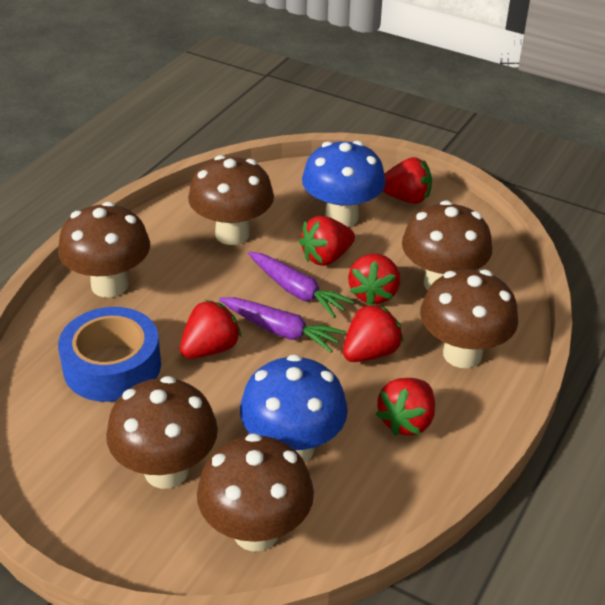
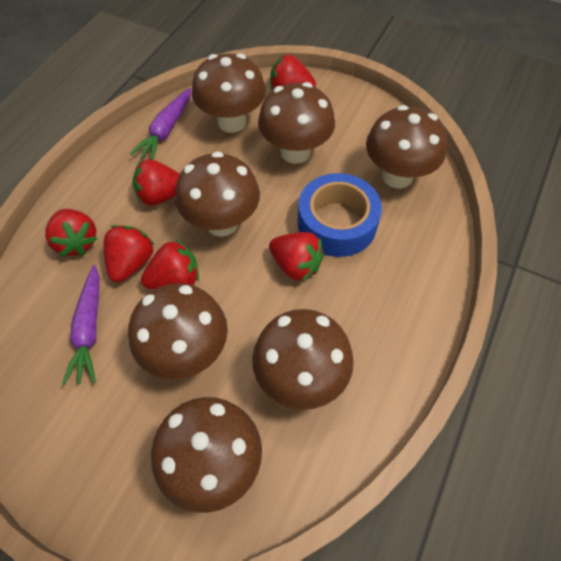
blue mushroom: 2 -> 0
brown mushroom: 6 -> 7

